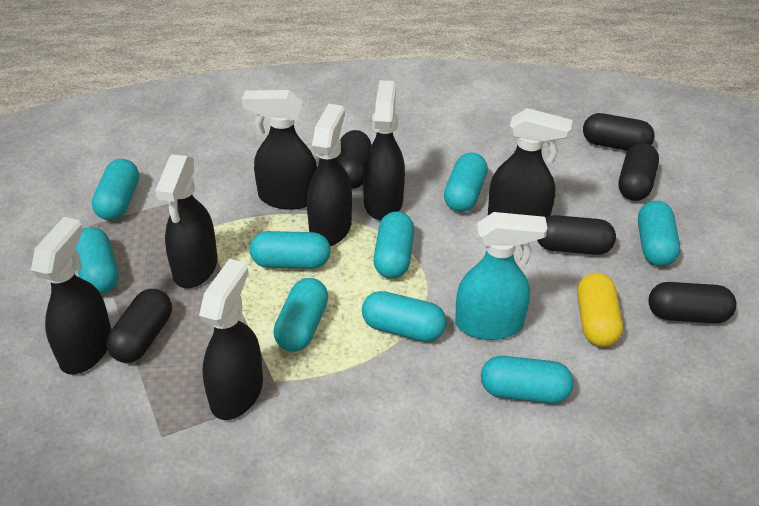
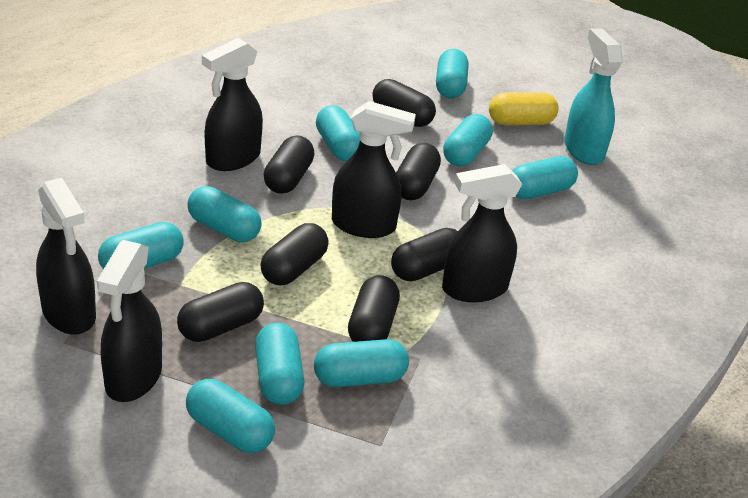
black capsule: 6 -> 7
black spray bottle: 7 -> 5

